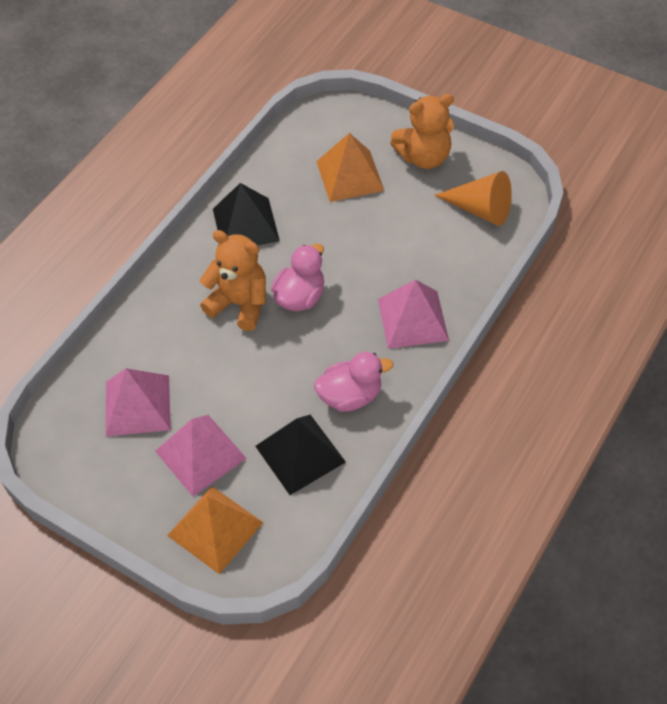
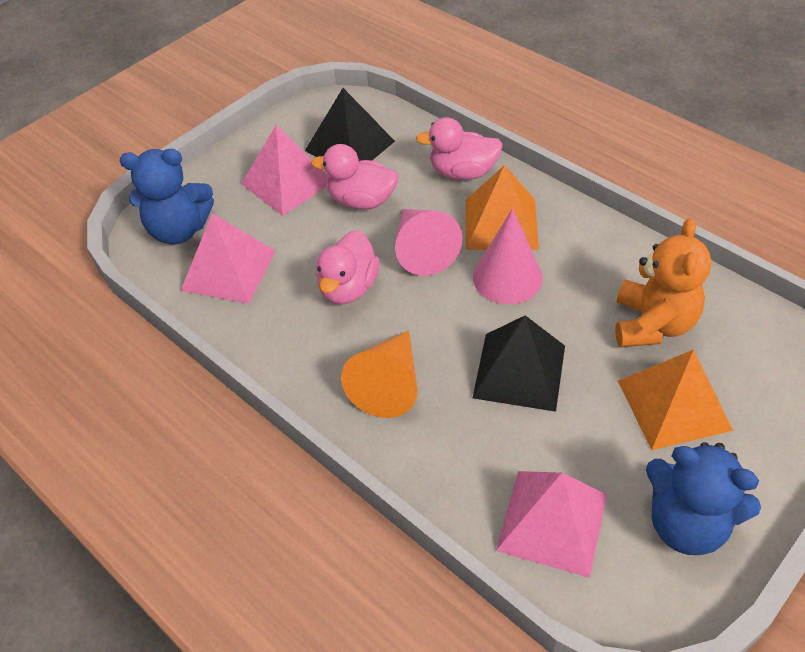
blue teddy bear: 0 -> 2
orange teddy bear: 2 -> 1
pink cone: 0 -> 2
pink duck: 2 -> 3

